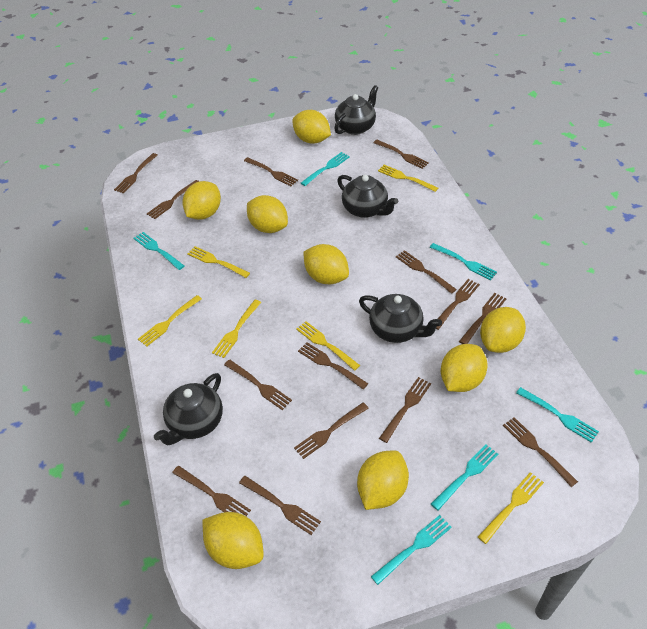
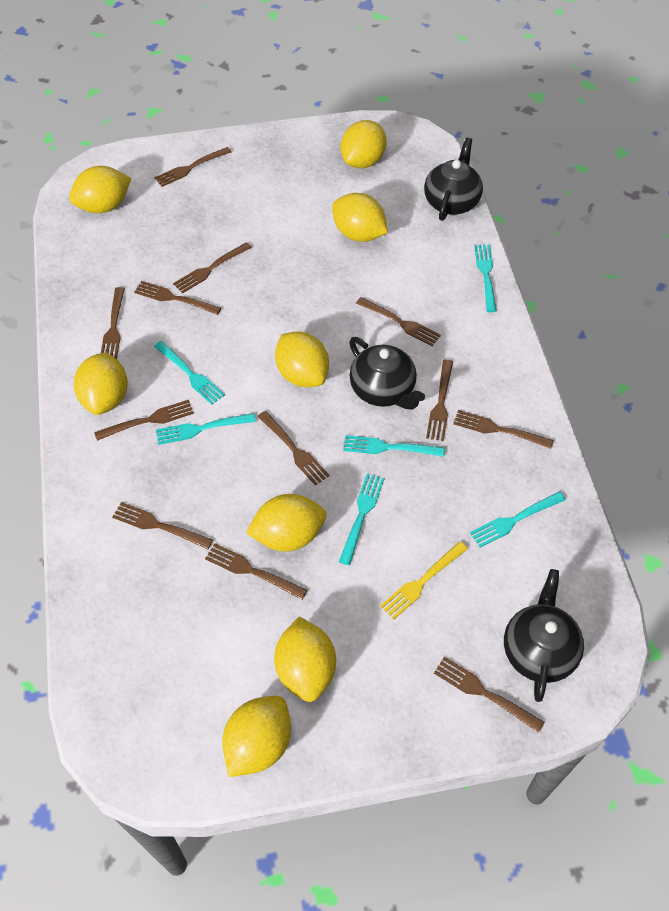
black teapot: 4 -> 3
brown fork: 14 -> 12
yellow fork: 6 -> 1

